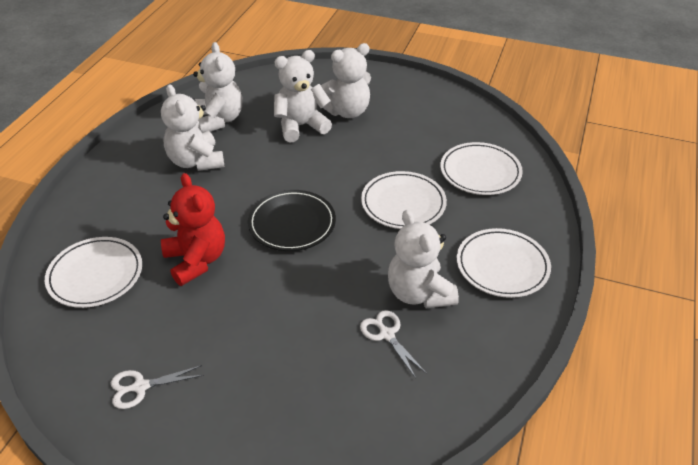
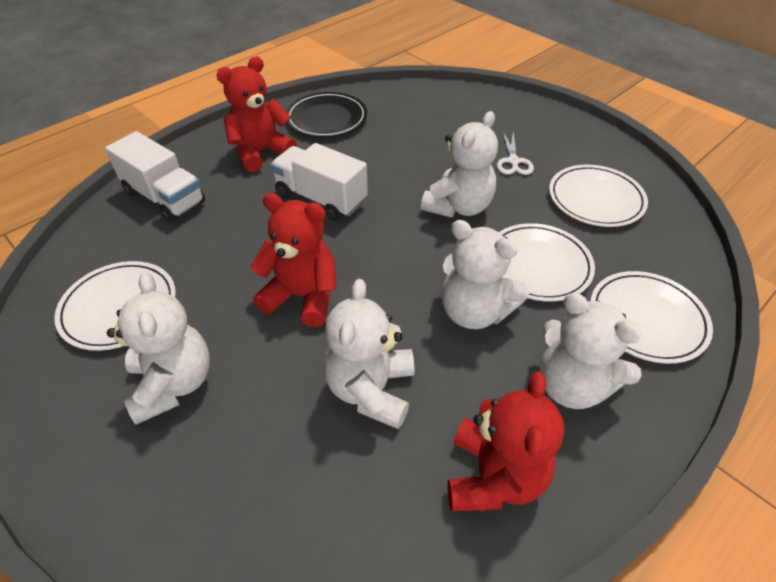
red teddy bear: 1 -> 3
white scissors: 2 -> 1
white truck: 0 -> 2

